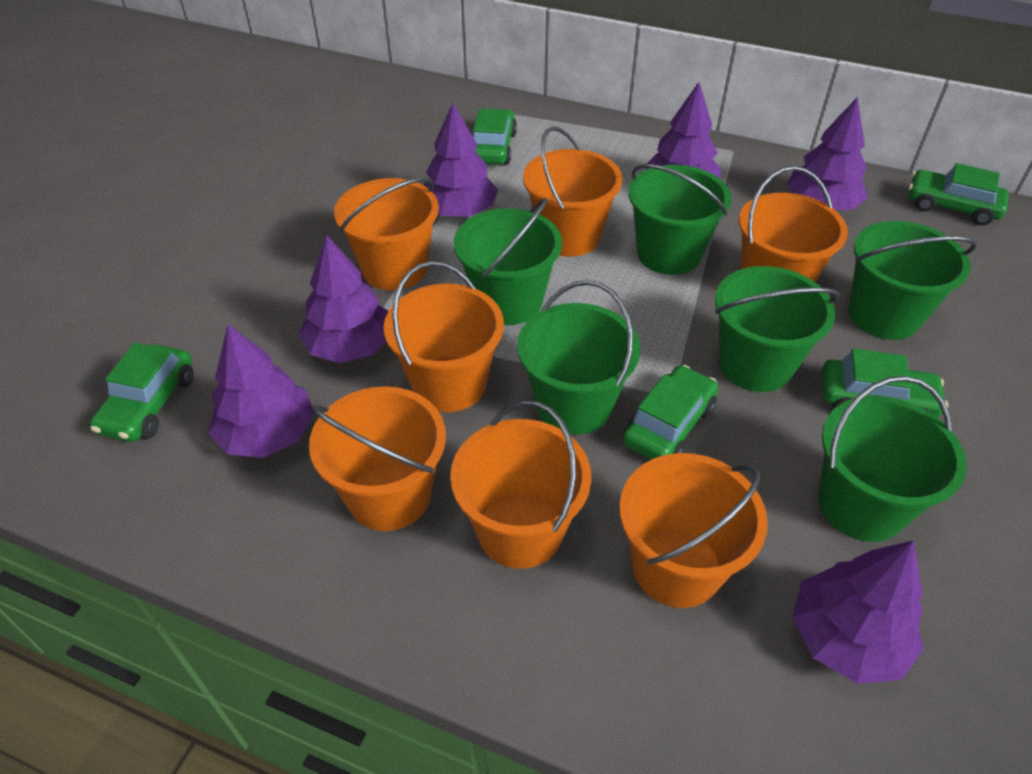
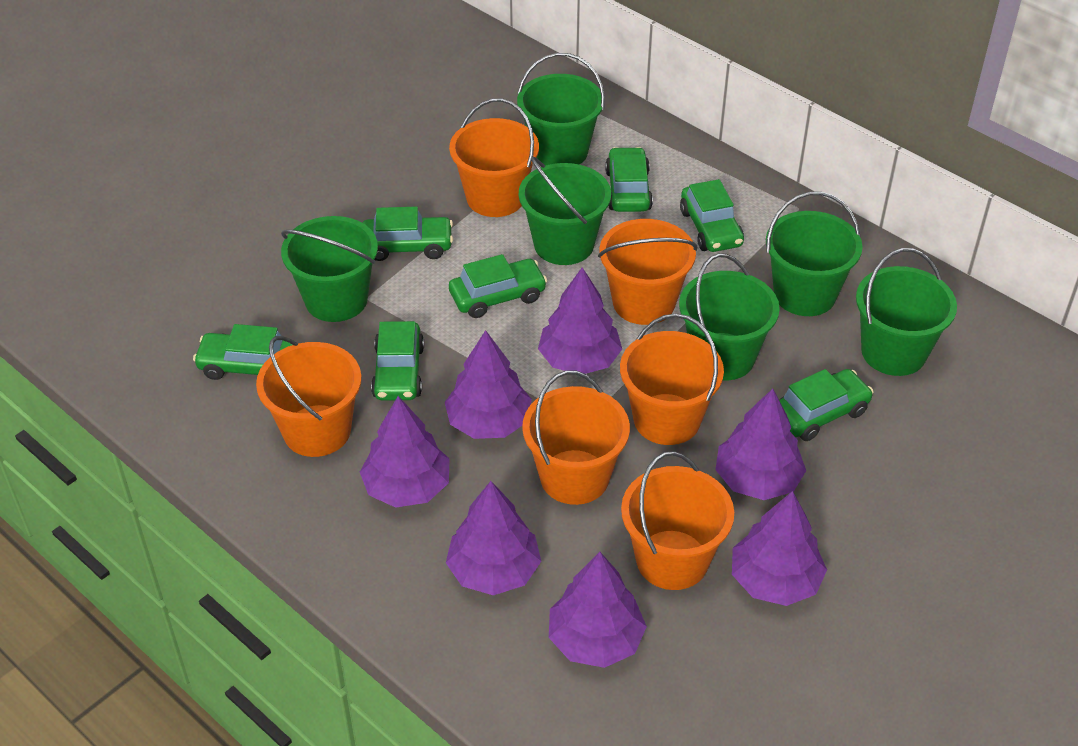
green car: 5 -> 7
orange bucket: 7 -> 6
purple tree: 6 -> 7

